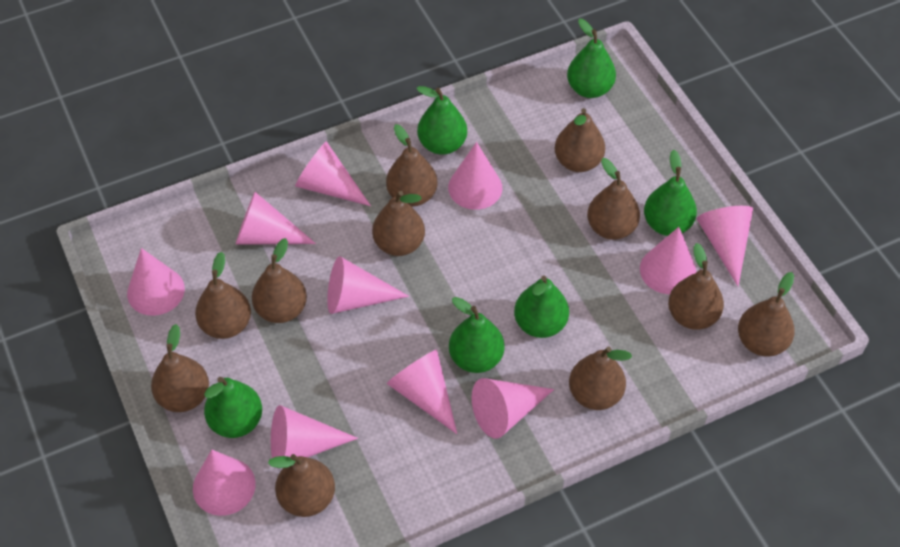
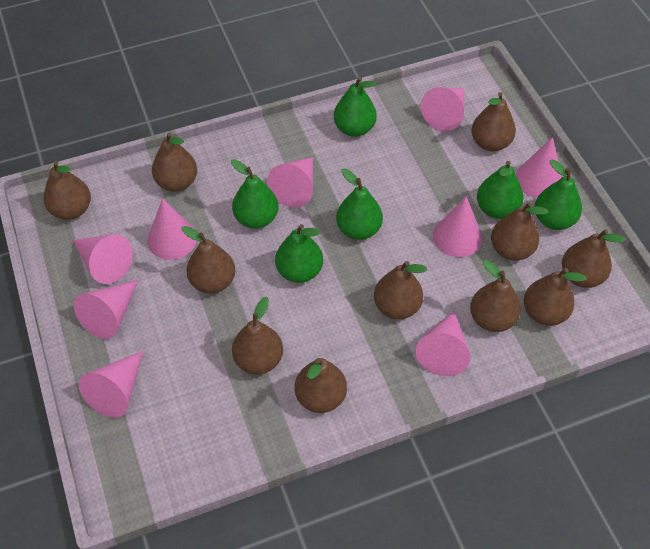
pink cone: 11 -> 9

